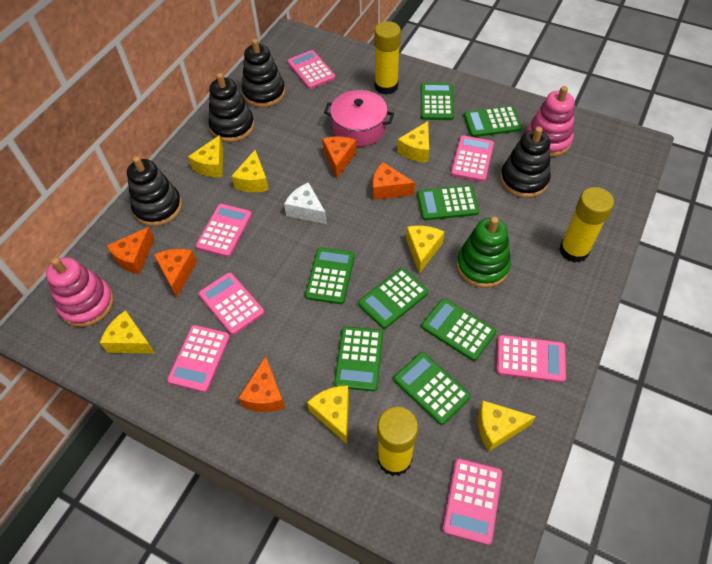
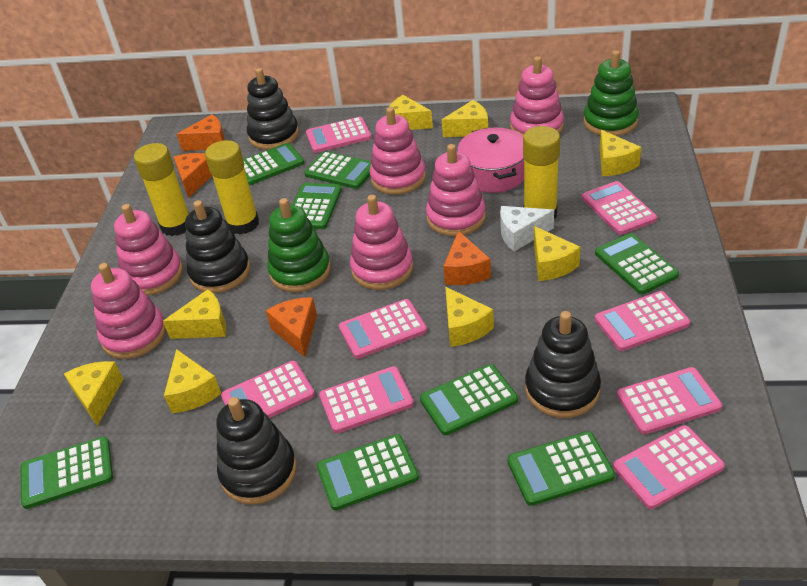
green stacking toy: 1 -> 2
orange cheese: 5 -> 4
pink calculator: 7 -> 8
pink stacking toy: 2 -> 6
yellow cheese: 7 -> 8

